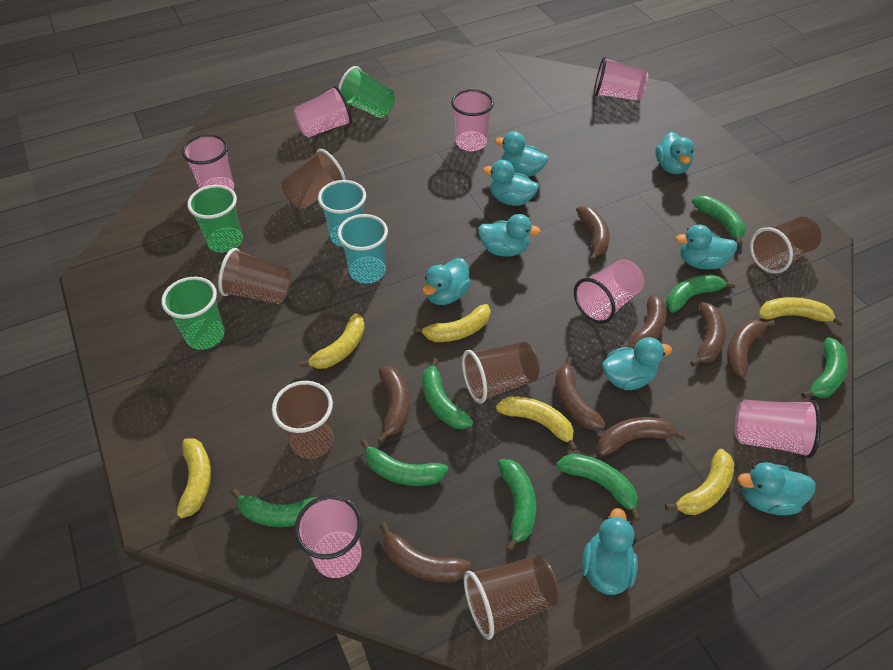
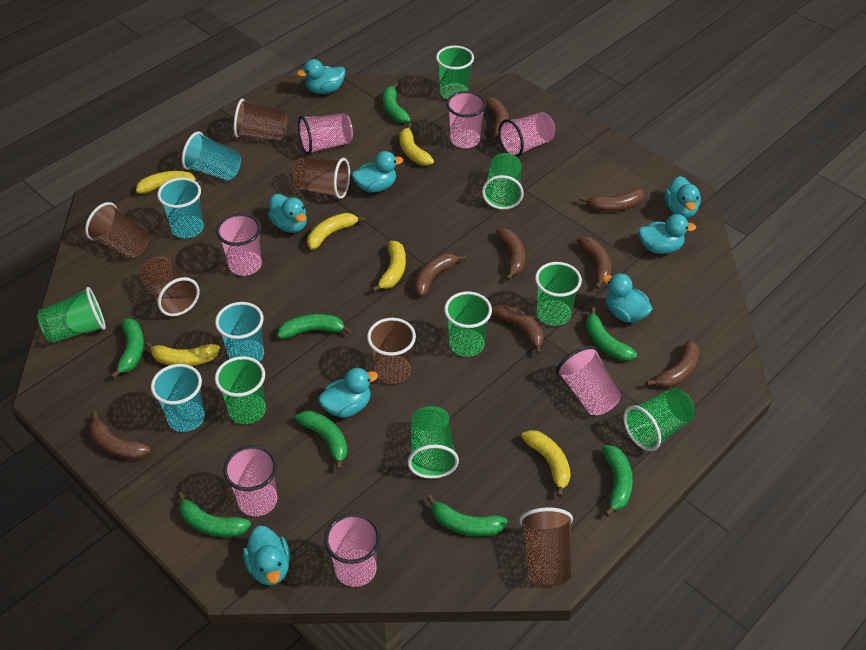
green cup: 3 -> 8
turquoise cup: 2 -> 4
turquoise duck: 9 -> 8

